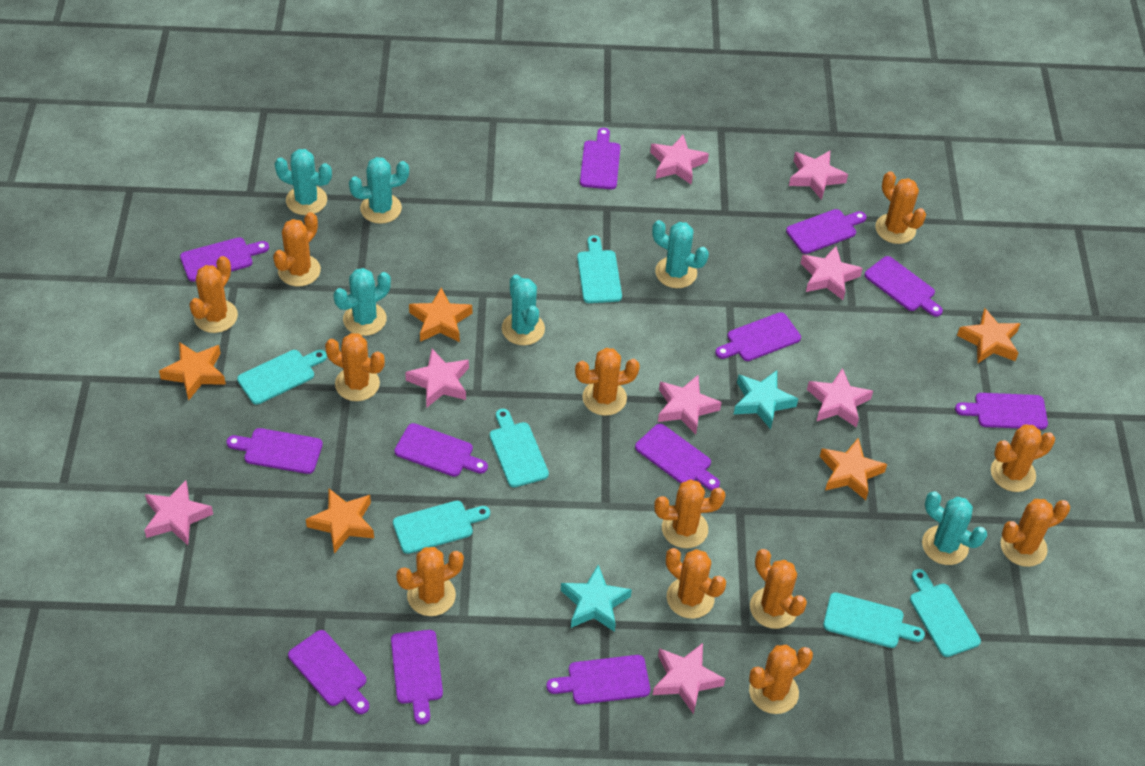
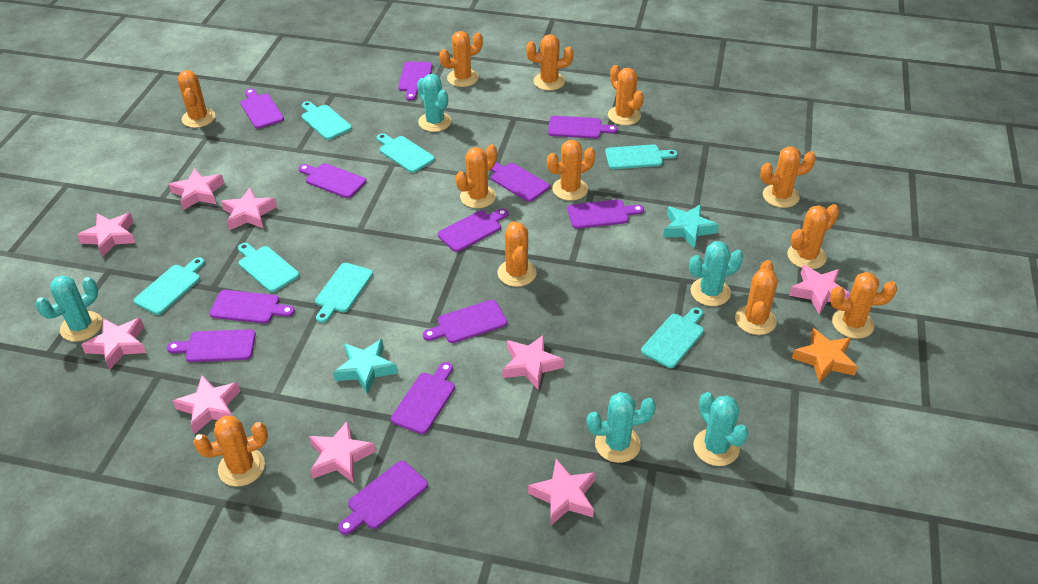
orange star: 5 -> 1
pink star: 8 -> 9
turquoise cactus: 6 -> 5
turquoise cutting board: 6 -> 7

